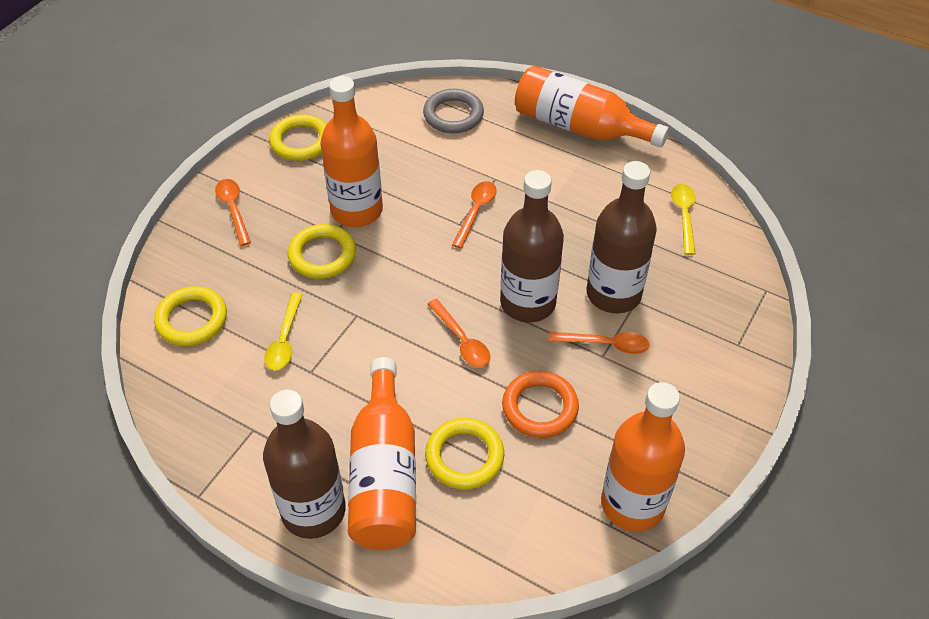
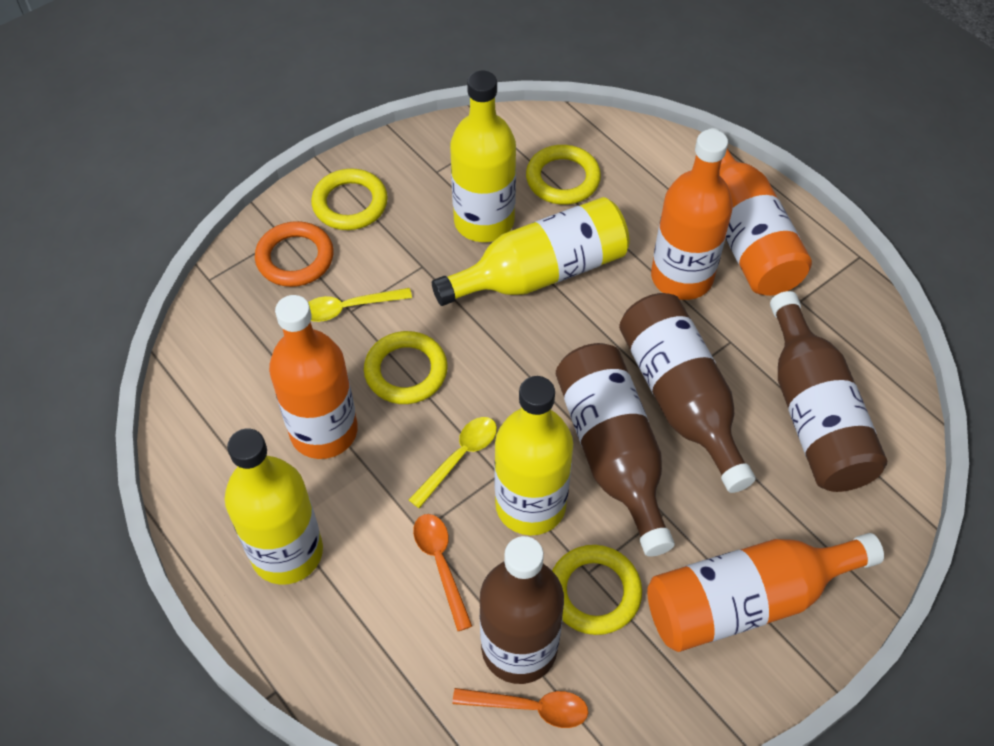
brown bottle: 3 -> 4
grey ring: 1 -> 0
orange spoon: 4 -> 2
yellow bottle: 0 -> 4

